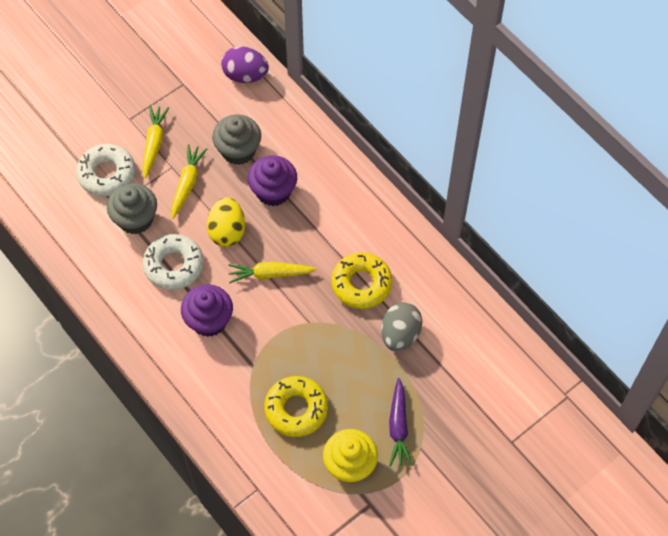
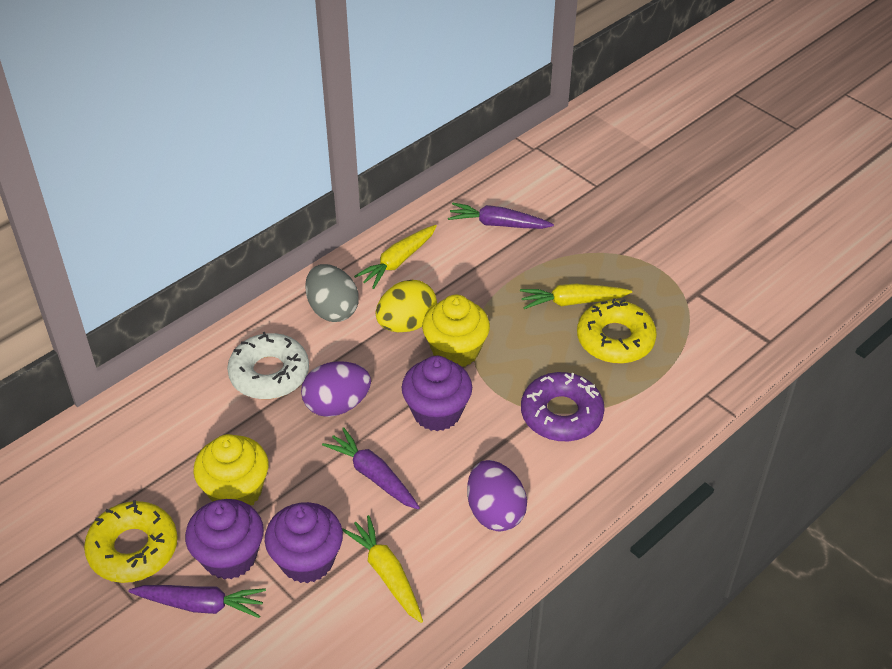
grey cupcake: 2 -> 0
purple carrot: 1 -> 3
purple cupcake: 2 -> 3
purple donut: 0 -> 1
purple egg: 1 -> 2
white donut: 2 -> 1
yellow cupcake: 1 -> 2

